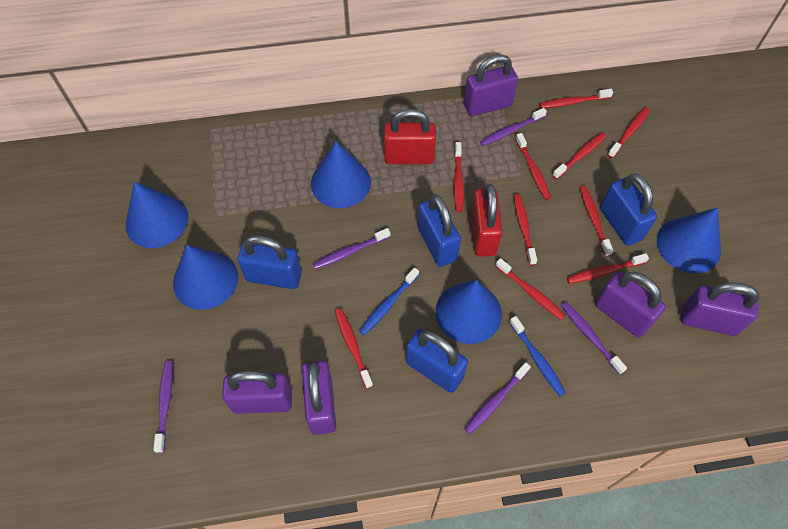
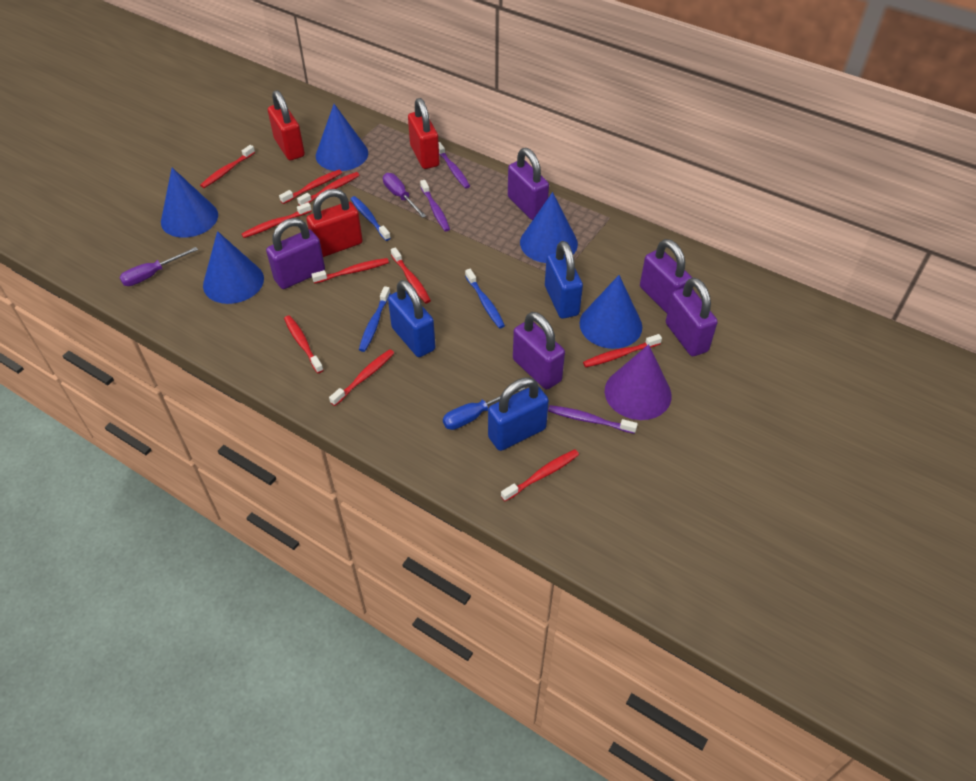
blue padlock: 4 -> 3
blue screwdriver: 0 -> 1
blue toothbrush: 2 -> 3
purple cone: 0 -> 1
purple screwdriver: 0 -> 2
purple toothbrush: 5 -> 3
red padlock: 2 -> 3

